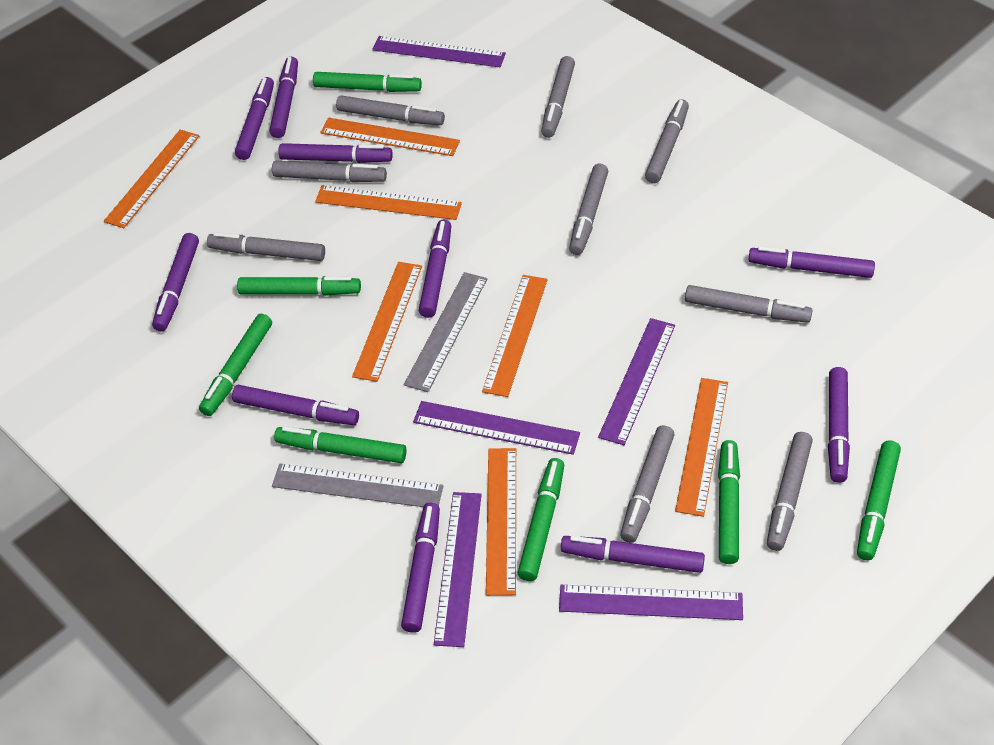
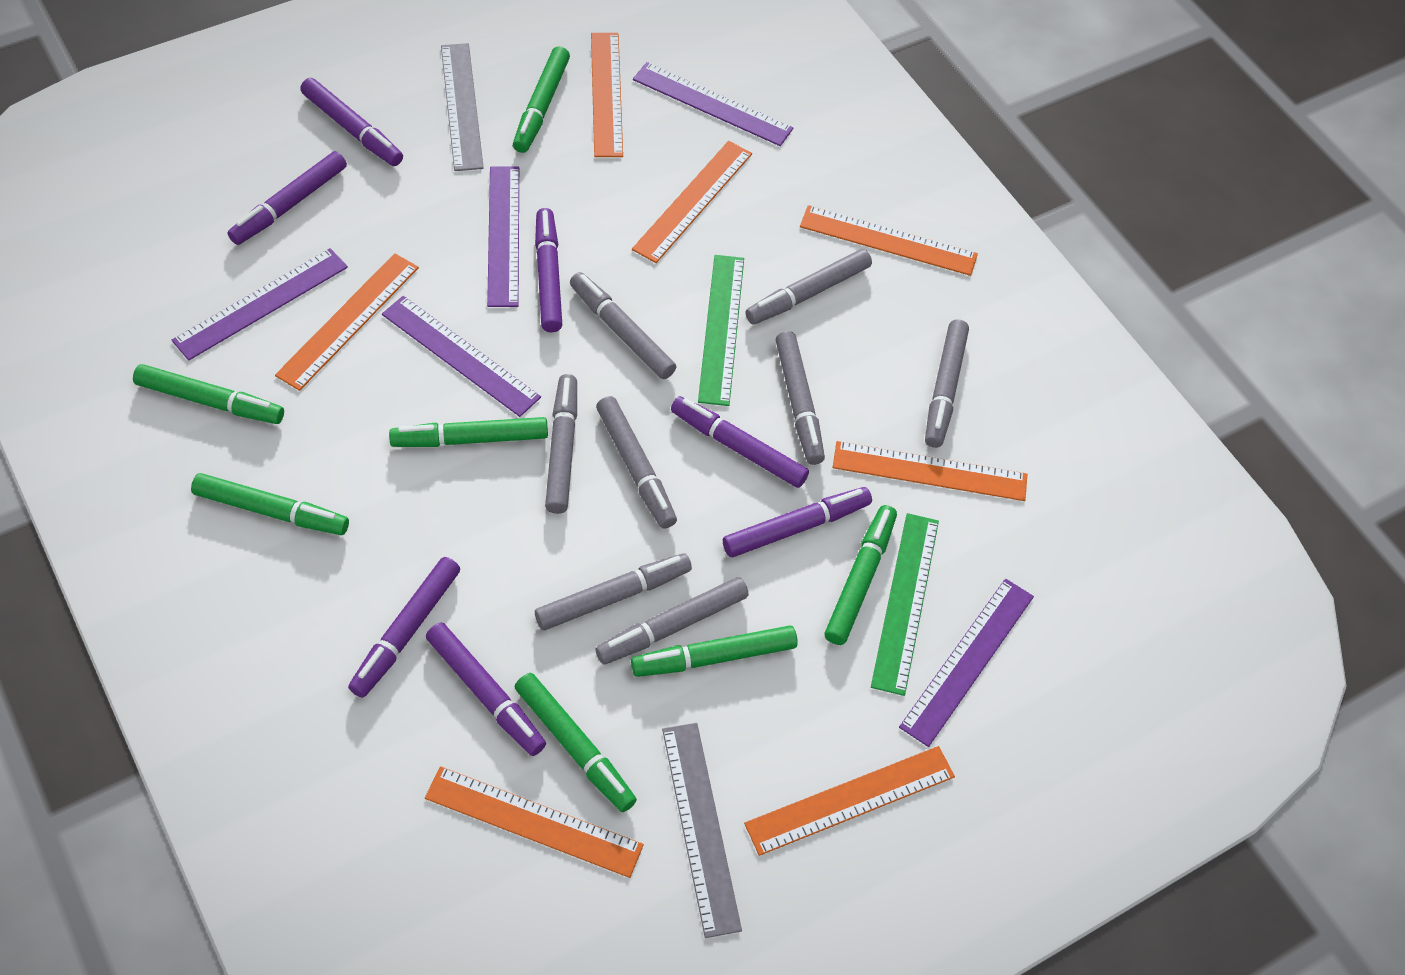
green ruler: 0 -> 2
grey marker: 9 -> 8
purple marker: 10 -> 7

